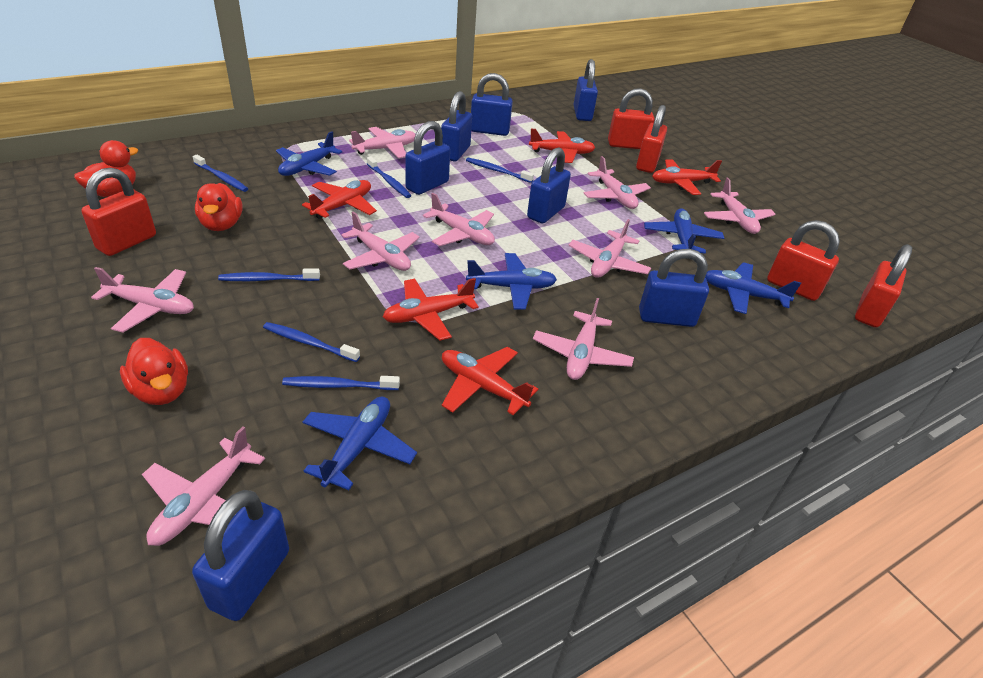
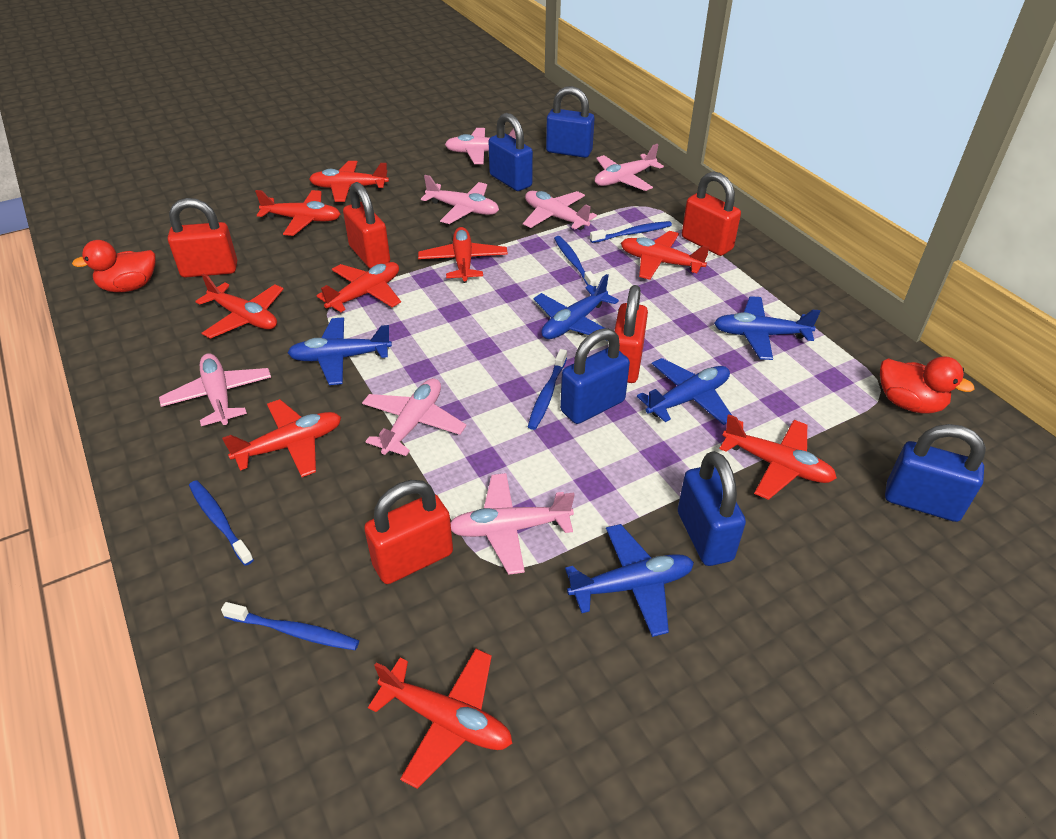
blue padlock: 7 -> 5
blue toothbrush: 6 -> 5
pink plane: 9 -> 7
red duck: 3 -> 2
red plane: 5 -> 9

